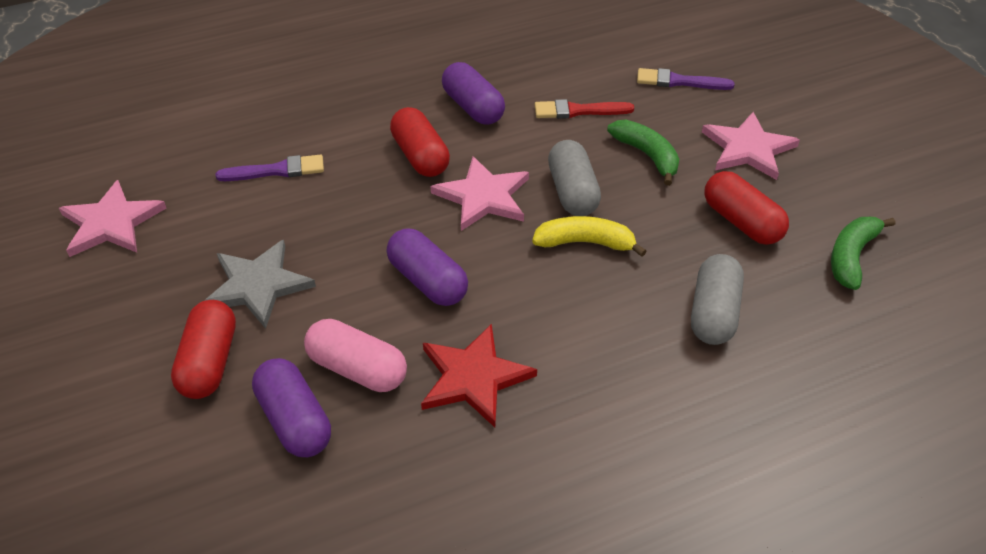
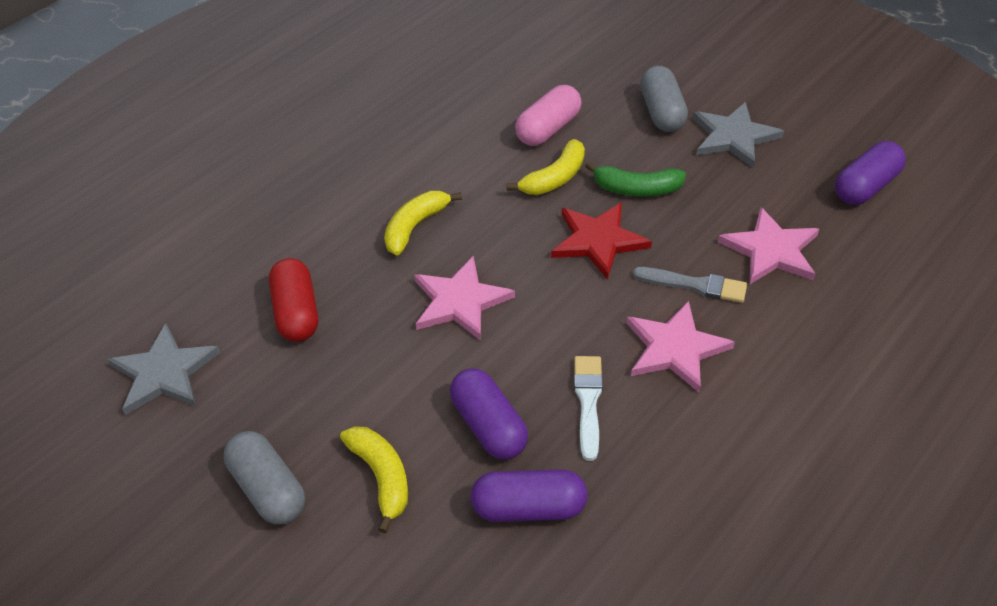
green banana: 2 -> 1
grey brush: 0 -> 1
grey star: 1 -> 2
purple brush: 2 -> 0
red brush: 1 -> 0
red capsule: 3 -> 1
white brush: 0 -> 1
yellow banana: 1 -> 3

